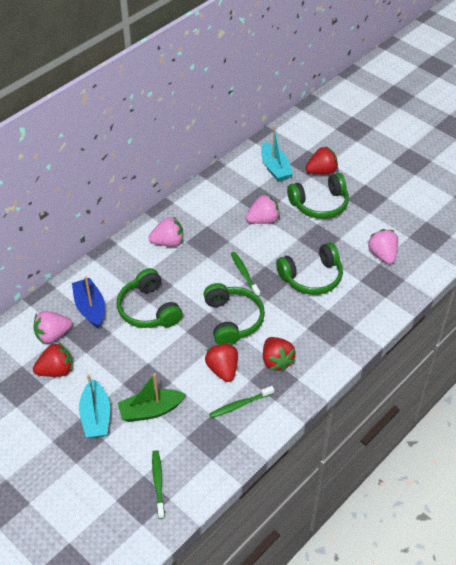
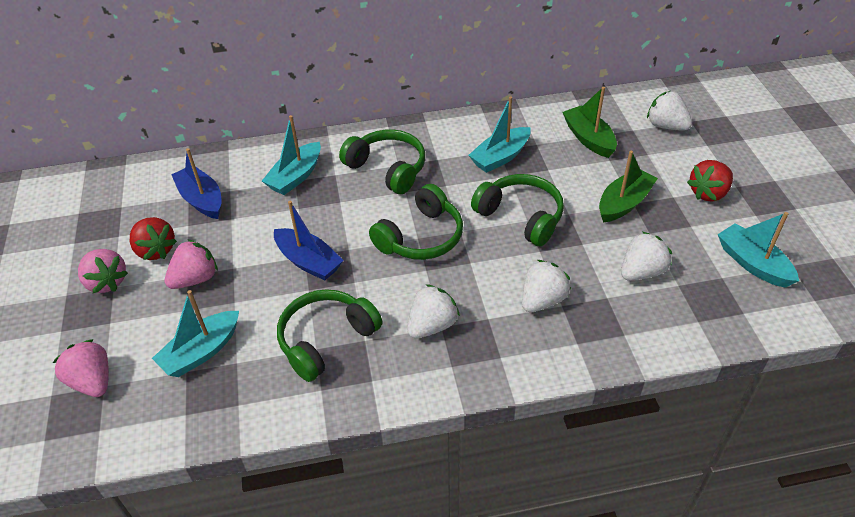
blue boat: 1 -> 2
green boat: 1 -> 2
green toothbrush: 3 -> 0
pink strawberry: 4 -> 3
red strawberry: 4 -> 2
turquoise boat: 2 -> 4
white strawberry: 0 -> 4

